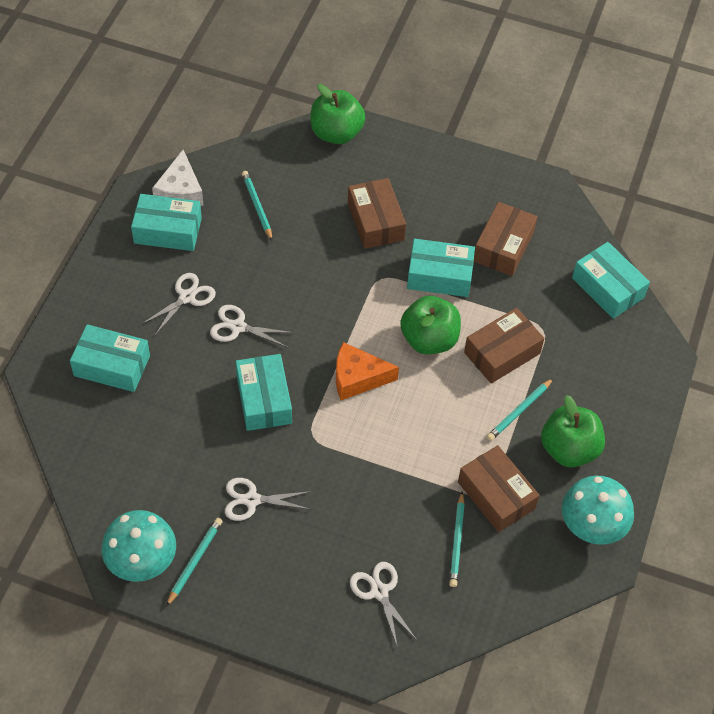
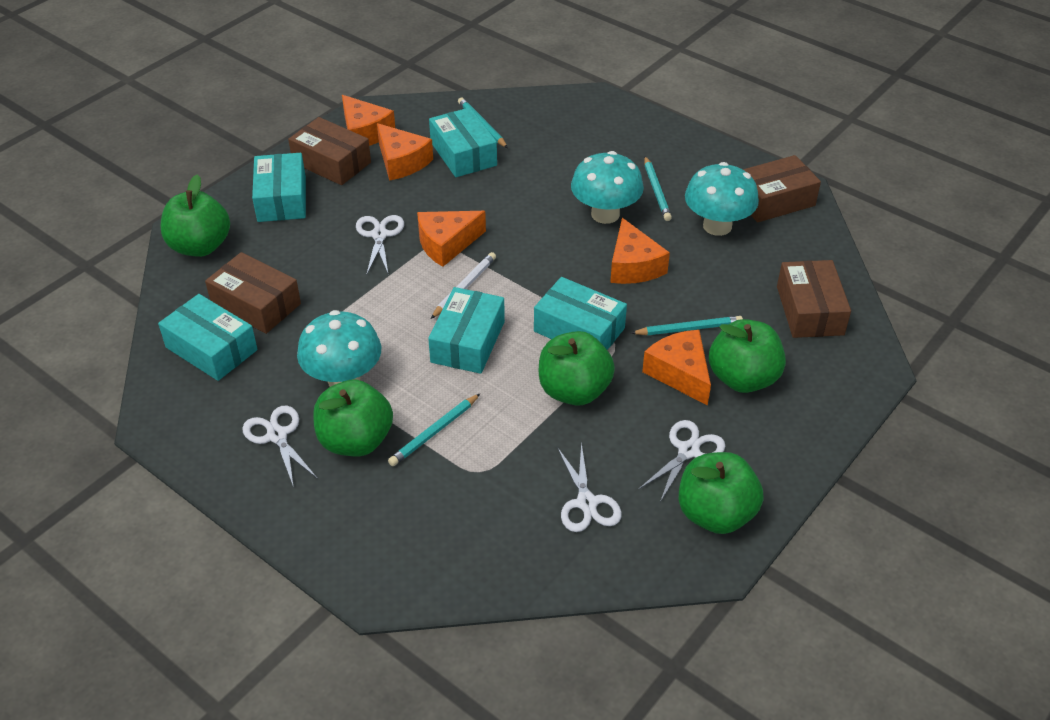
green apple: 3 -> 5
orange cheese: 1 -> 5
turquoise mushroom: 2 -> 3
white cheese: 1 -> 0
white pencil: 0 -> 1

